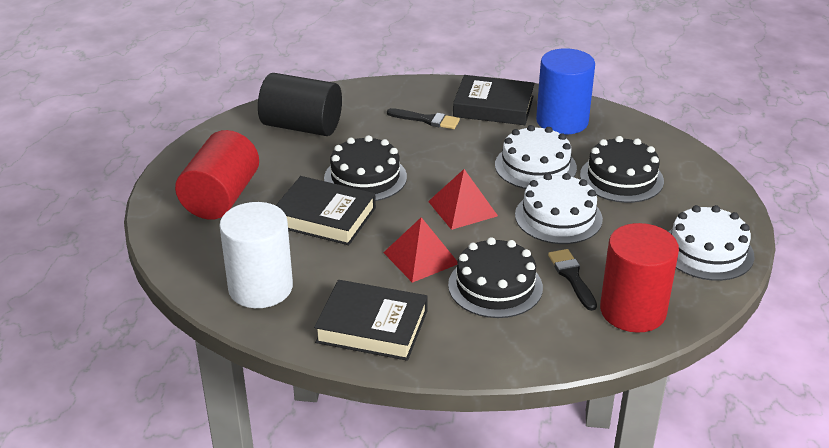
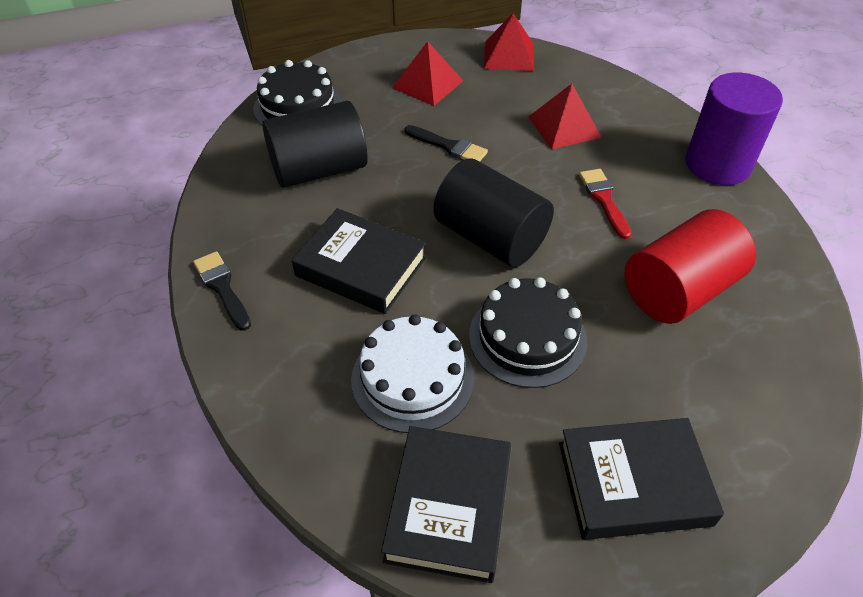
black cake: 3 -> 2
black cylinder: 1 -> 2
blue cylinder: 1 -> 0
purple cylinder: 0 -> 1
red brush: 0 -> 1
red cylinder: 2 -> 1
red pyramid: 2 -> 3
white cake: 3 -> 1
white cylinder: 1 -> 0

